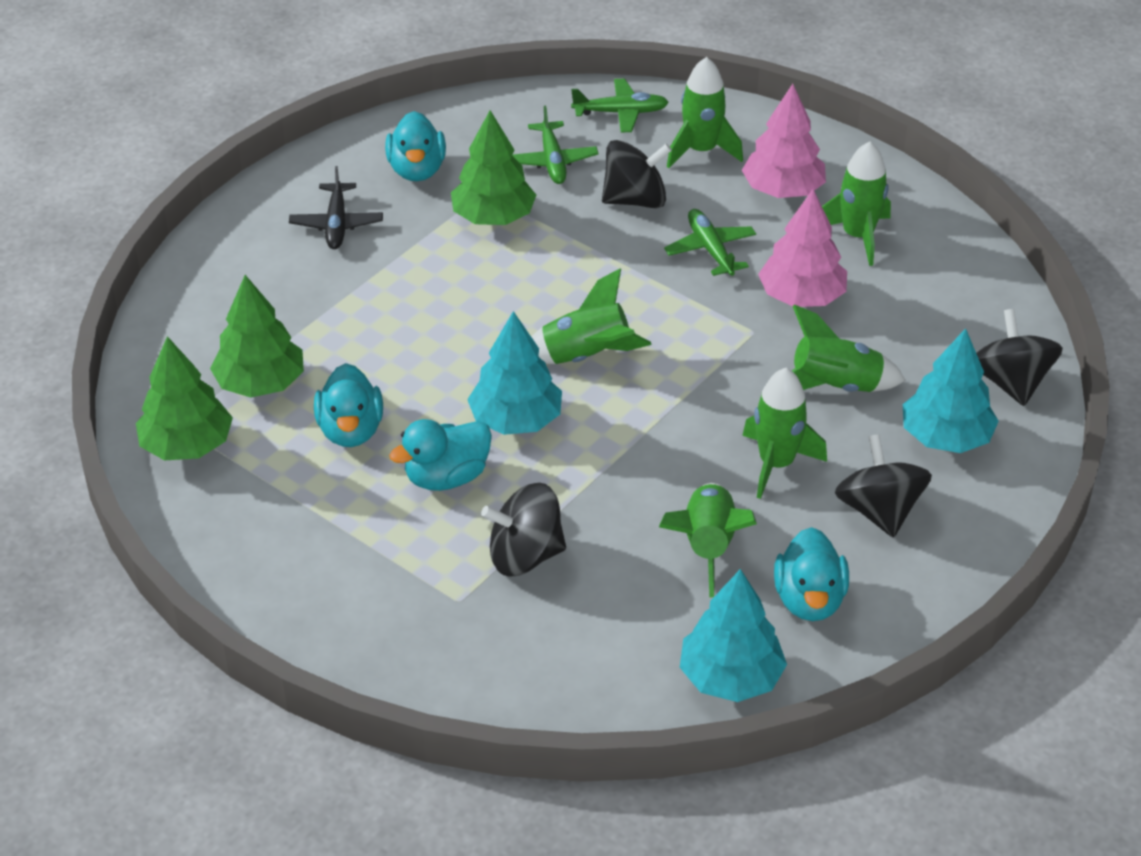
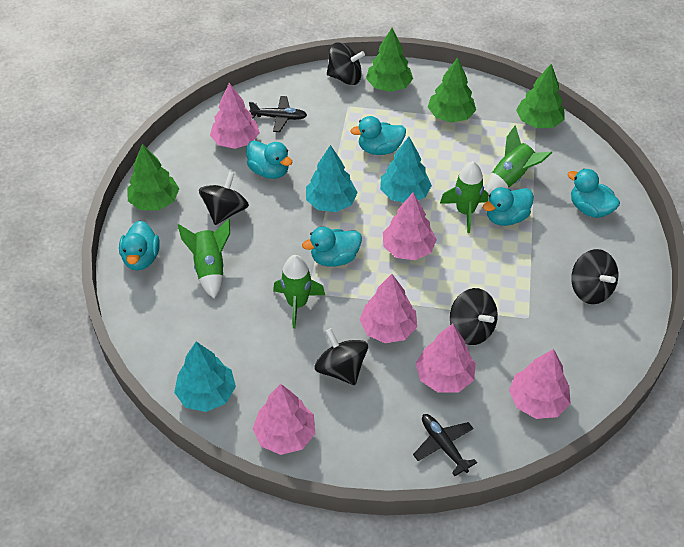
black plane: 1 -> 2
black spinning top: 4 -> 5
green plane: 3 -> 0
green rocket: 6 -> 4
green tree: 3 -> 4
pink tree: 2 -> 6
turquoise duck: 4 -> 6

